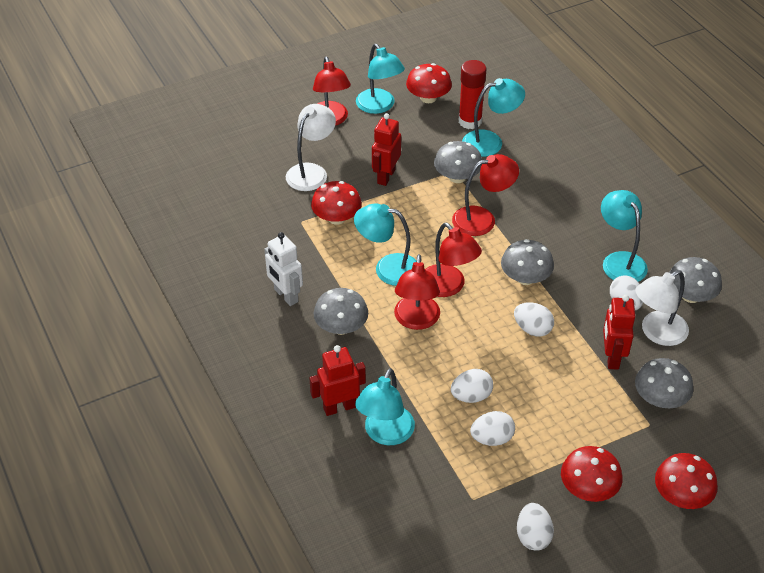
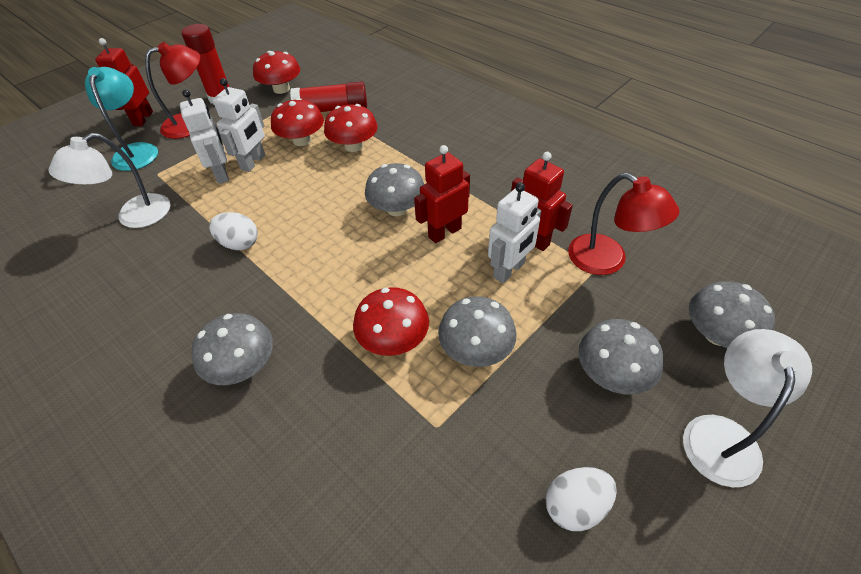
red glue stick: 1 -> 2
red lamp: 4 -> 2
turquoise lamp: 5 -> 1
white egg: 5 -> 2
white robot: 1 -> 3

